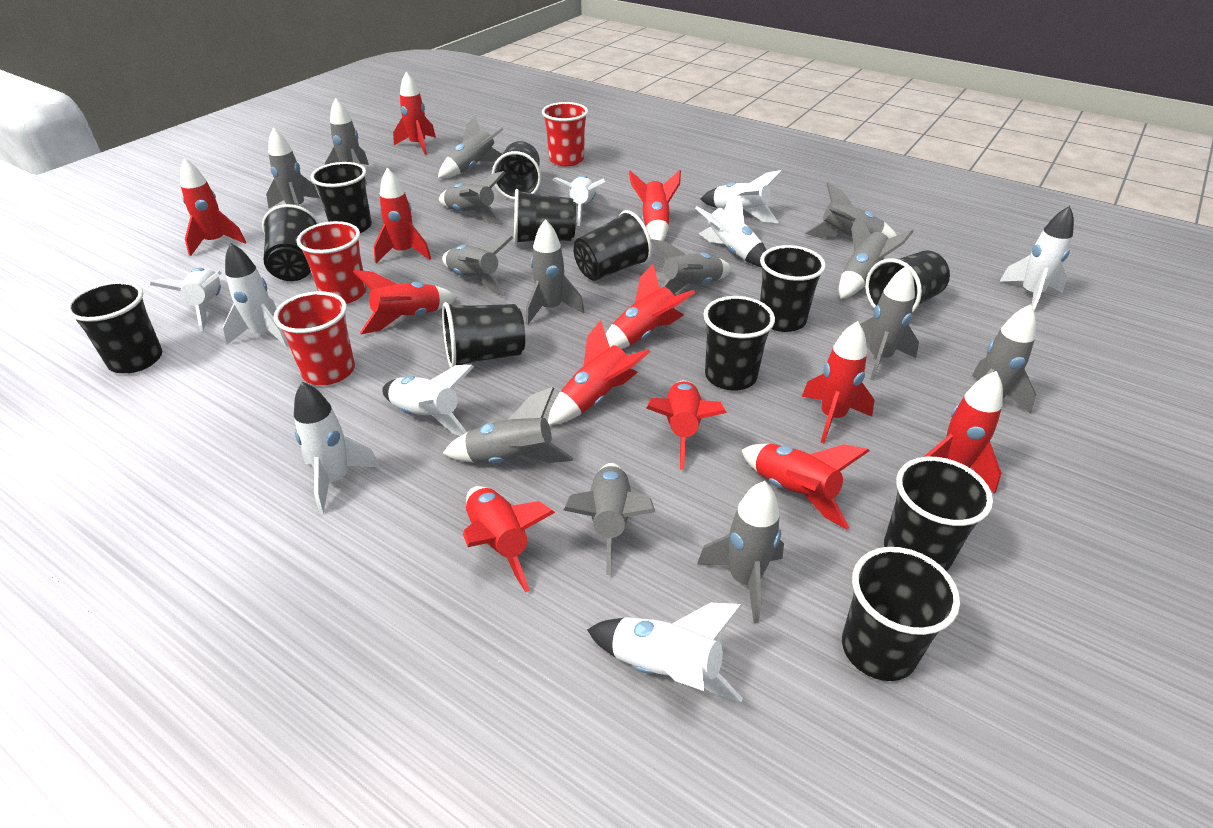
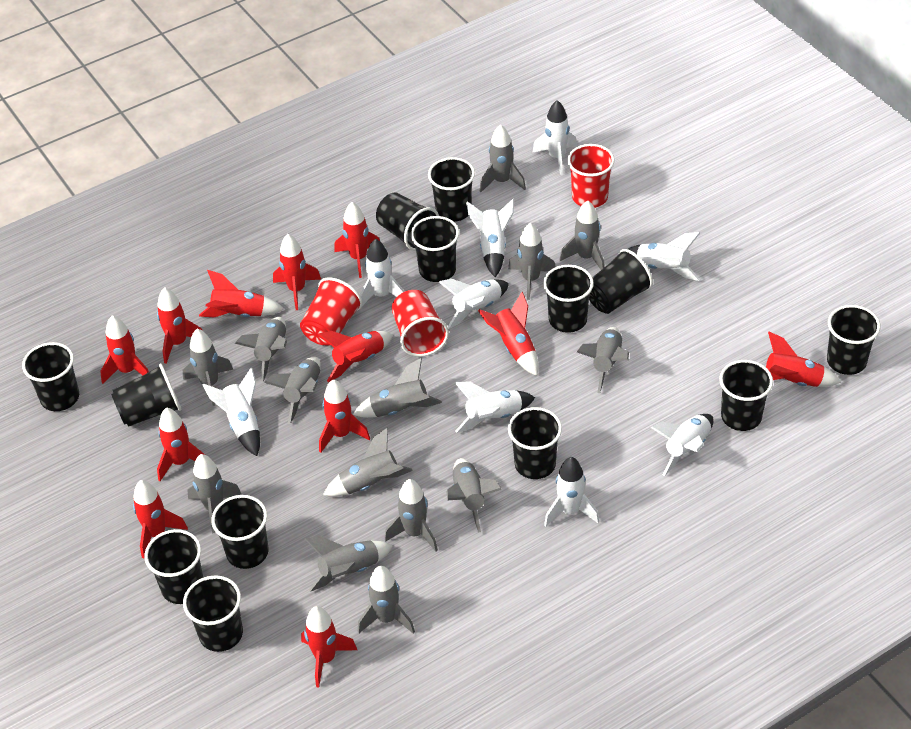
black cup: 12 -> 13

